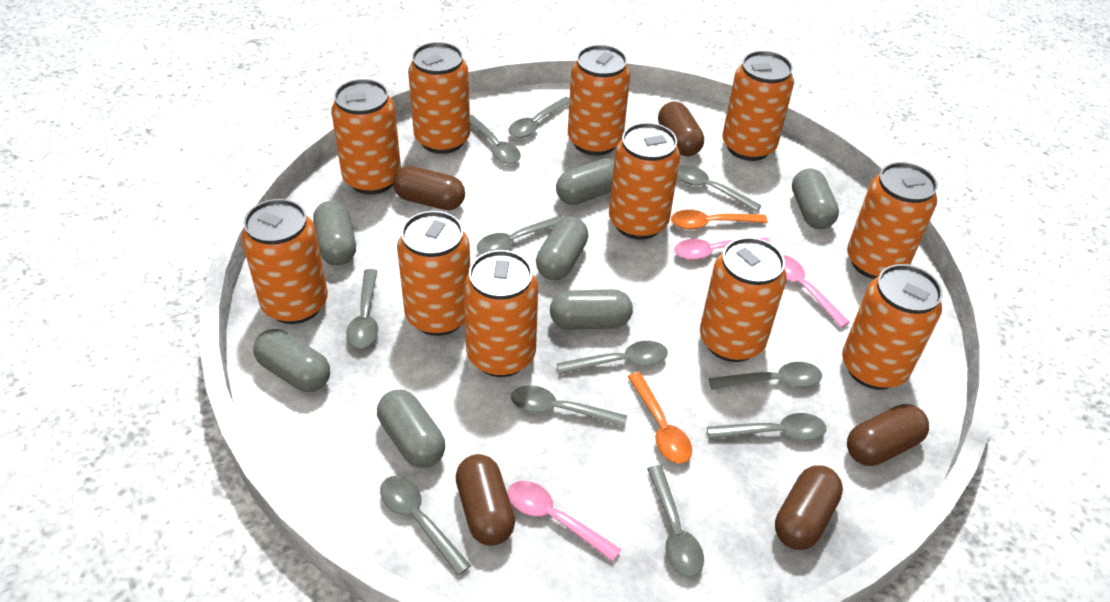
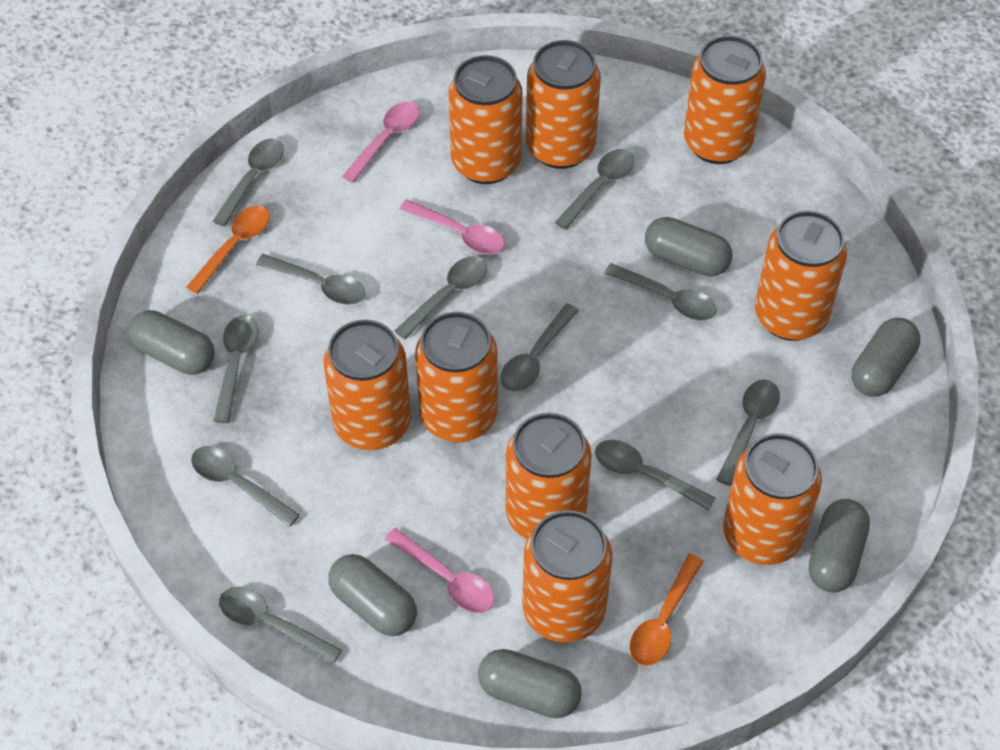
brown capsule: 5 -> 0
grey capsule: 7 -> 6
orange can: 11 -> 9

